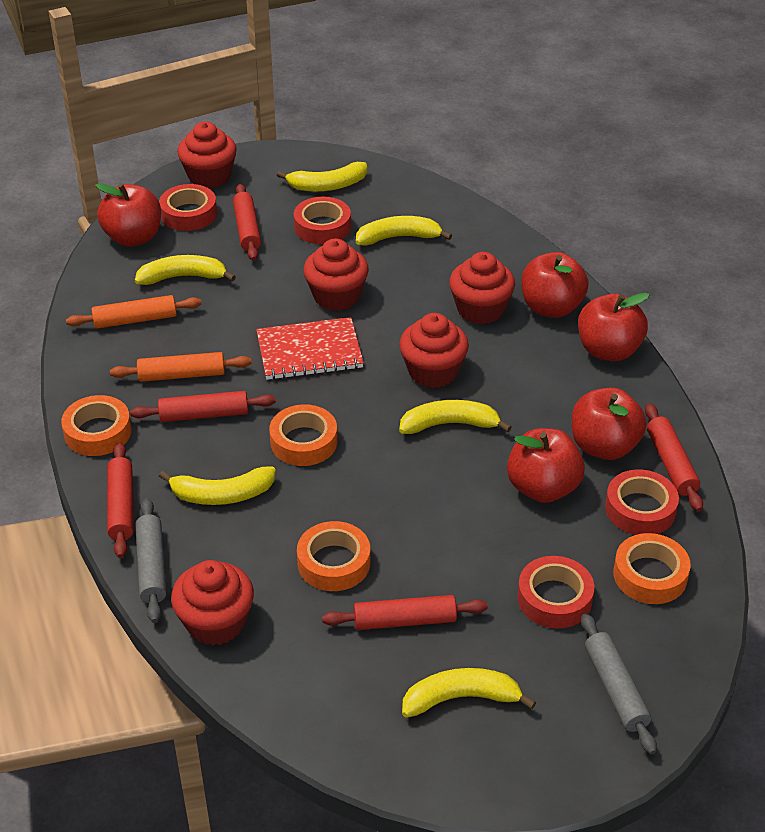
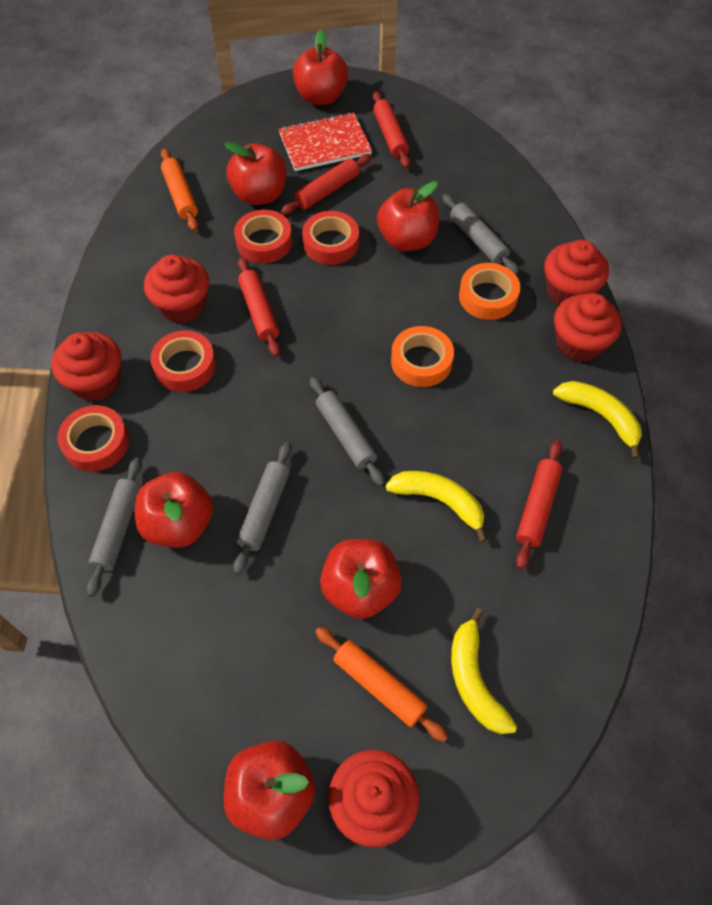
grey rolling pin: 2 -> 4
orange tape: 4 -> 2
red apple: 5 -> 6
red rolling pin: 5 -> 4
yellow banana: 6 -> 3

